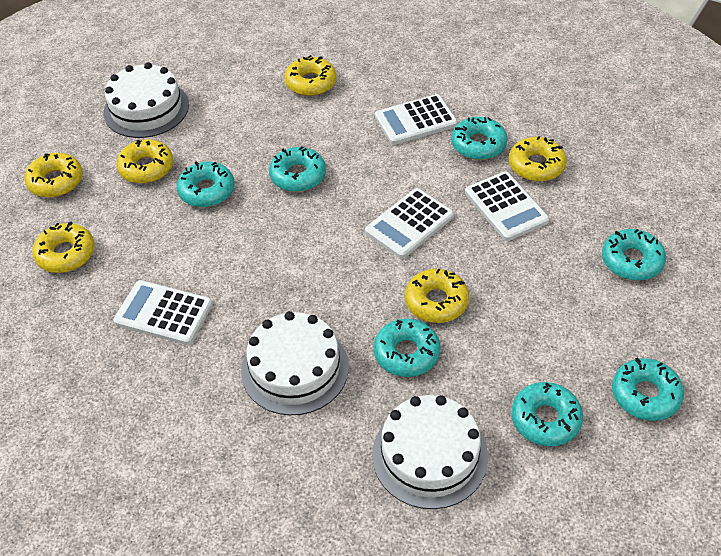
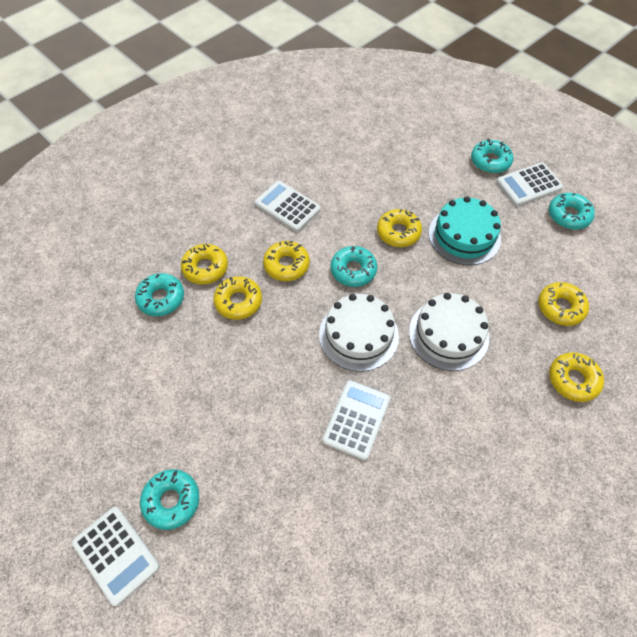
turquoise cake: 0 -> 1
turquoise donut: 7 -> 5
white cake: 3 -> 2

